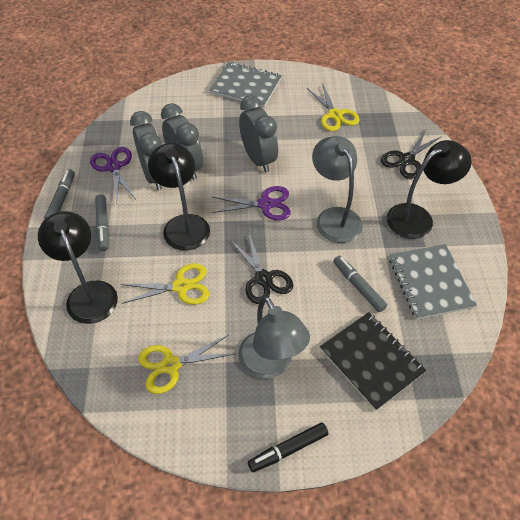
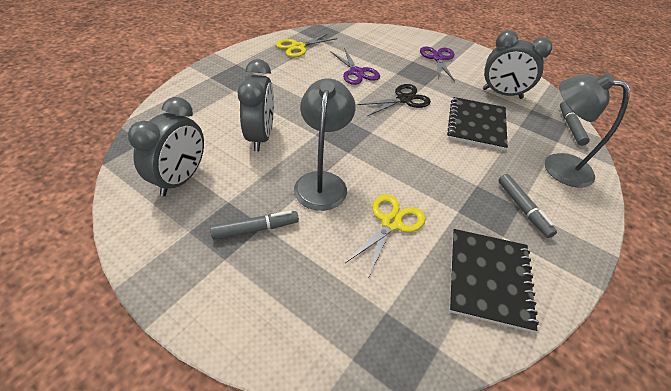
black lamp: 3 -> 0
black marker: 1 -> 0
black notebook: 1 -> 2
black scissors: 2 -> 1
grey notebook: 2 -> 0
yellow scissors: 3 -> 2

